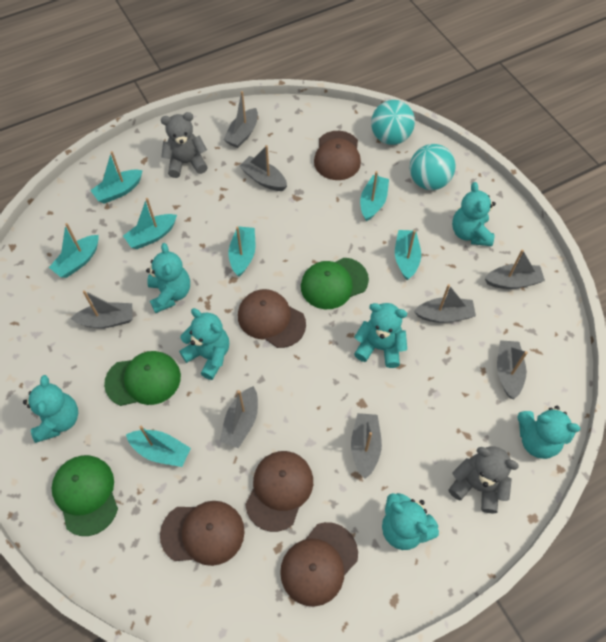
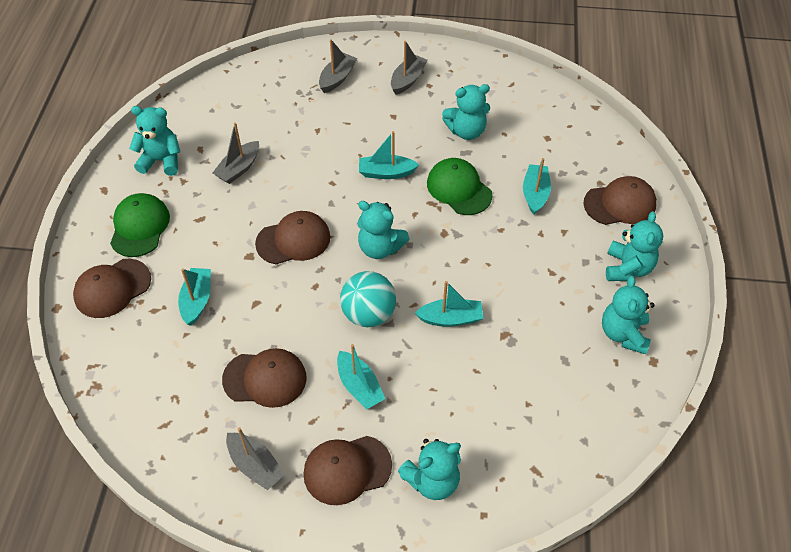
green cap: 3 -> 2
grey boat: 8 -> 4
grey teddy bear: 2 -> 0
turquoise ball: 2 -> 1
turquoise boat: 7 -> 5
turquoise teddy bear: 7 -> 6

